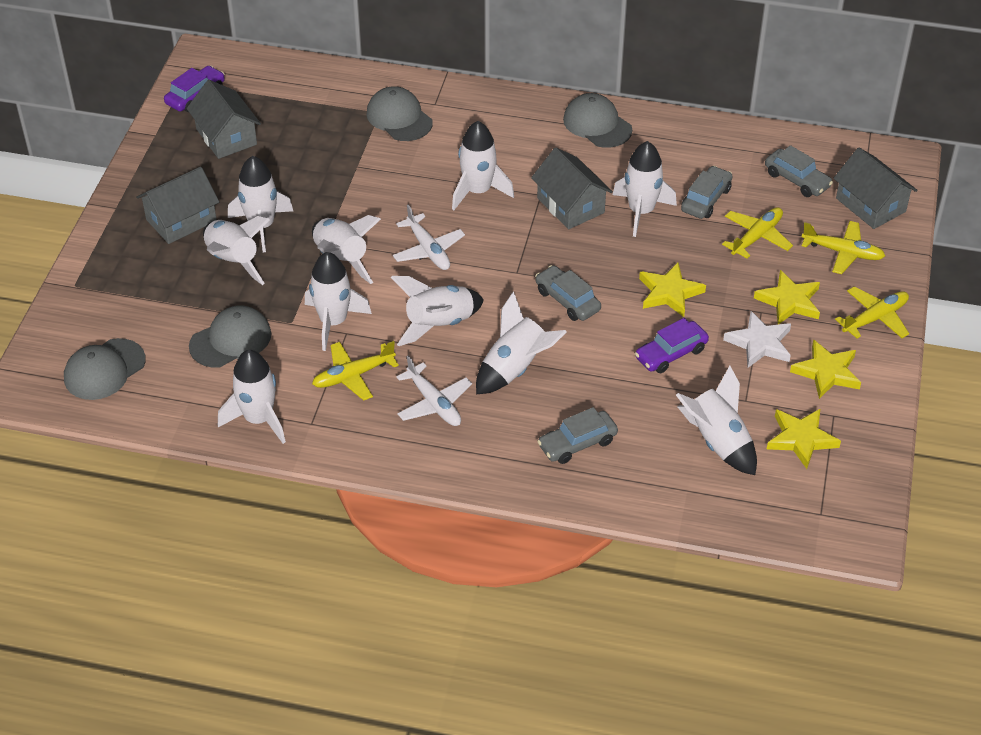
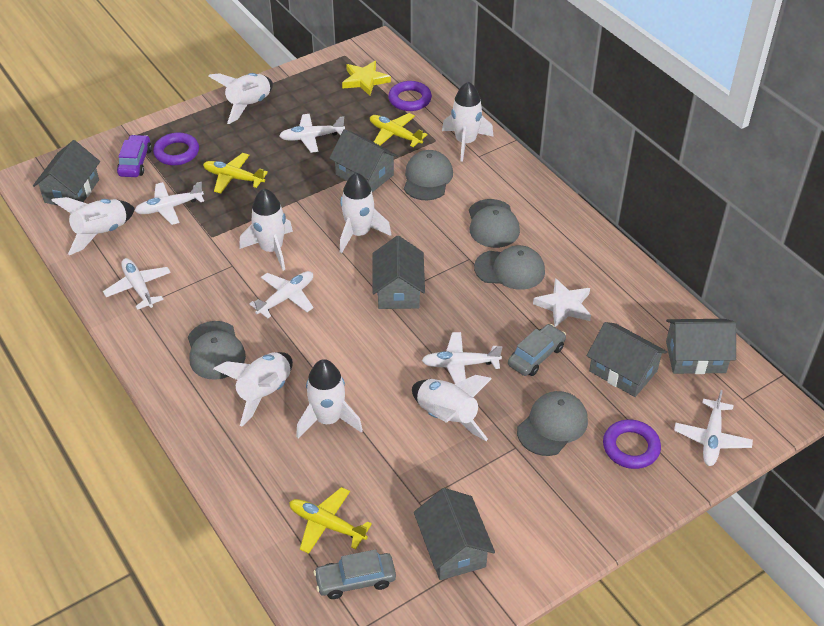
grey cap: 4 -> 5
grey car: 4 -> 2
grey house: 4 -> 6
purple car: 2 -> 1
purple ring: 0 -> 3
white plane: 2 -> 6
white rocket: 10 -> 8
yellow plane: 4 -> 3
yellow star: 4 -> 1

